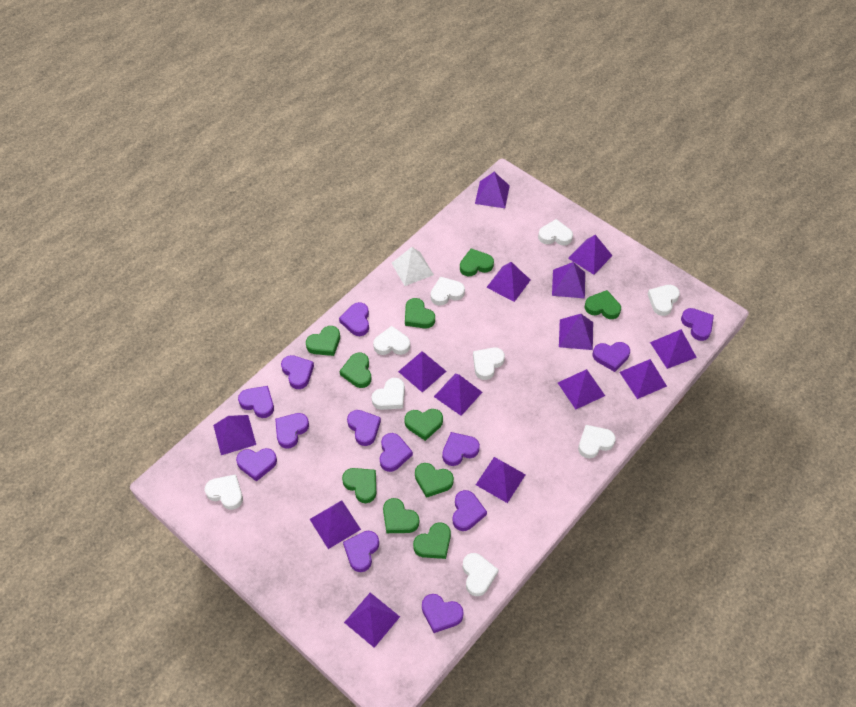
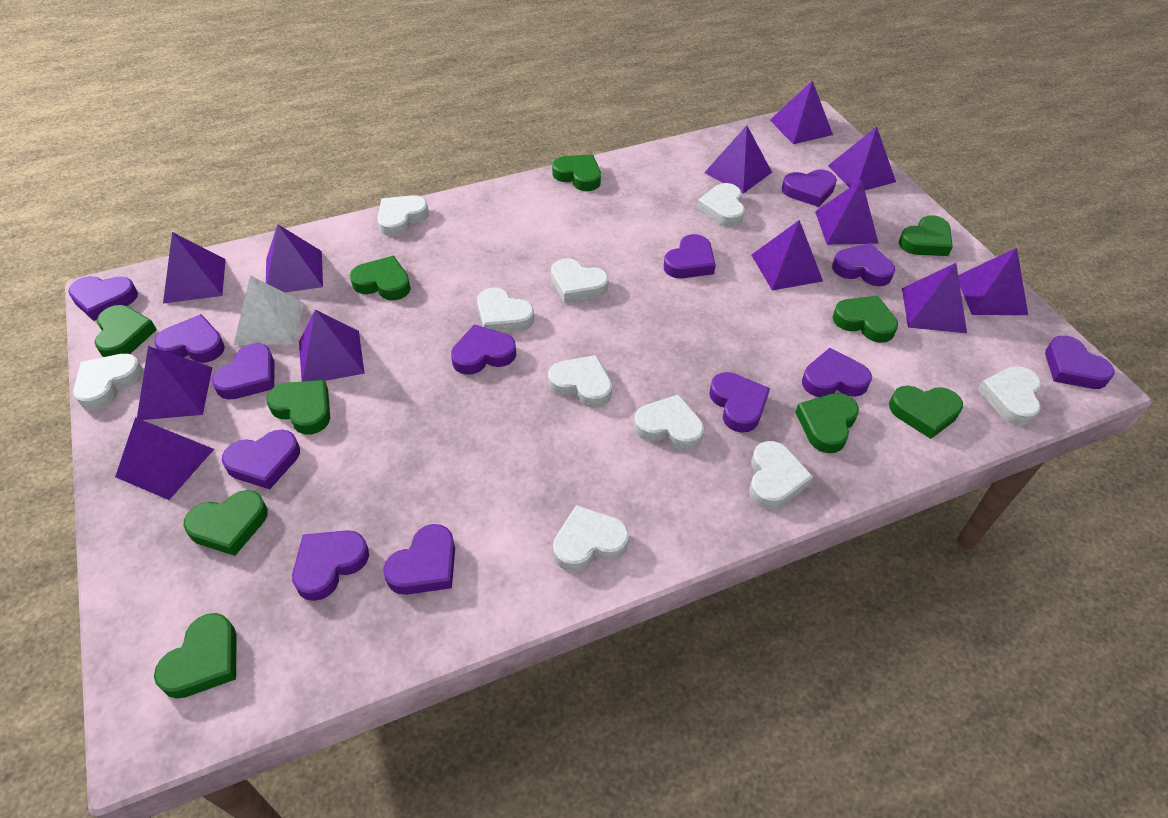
purple pyramid: 14 -> 12
white heart: 9 -> 10

